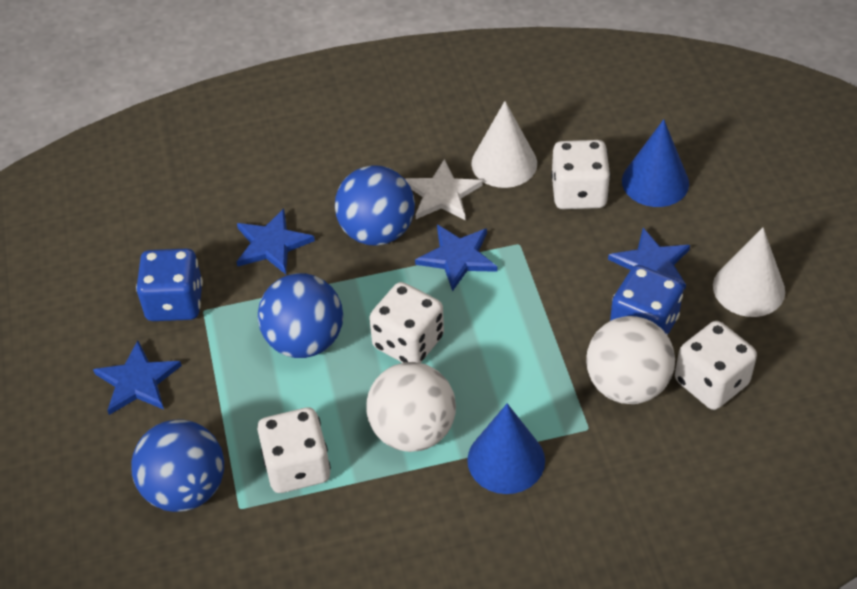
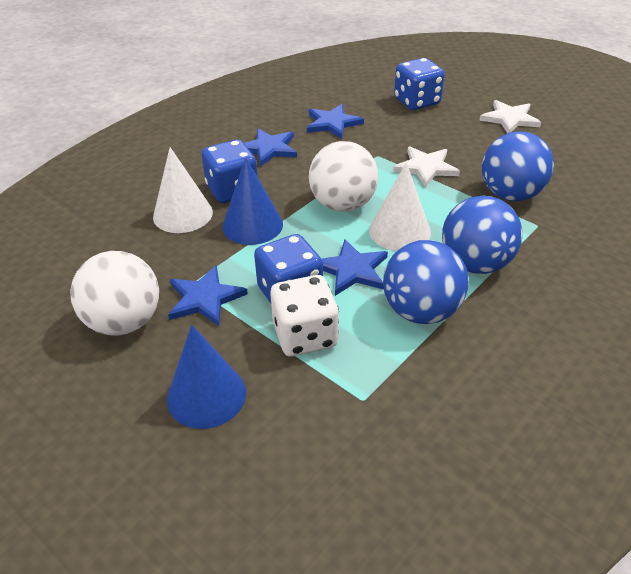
blue dice: 2 -> 3
white dice: 4 -> 1
white star: 1 -> 2

